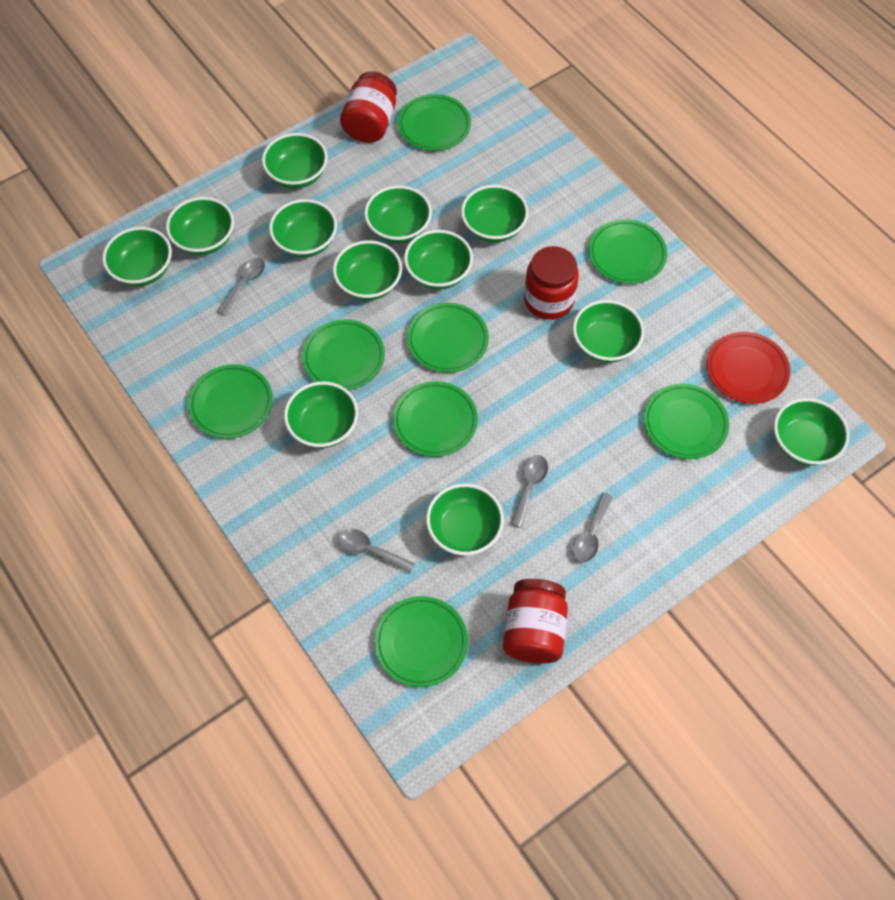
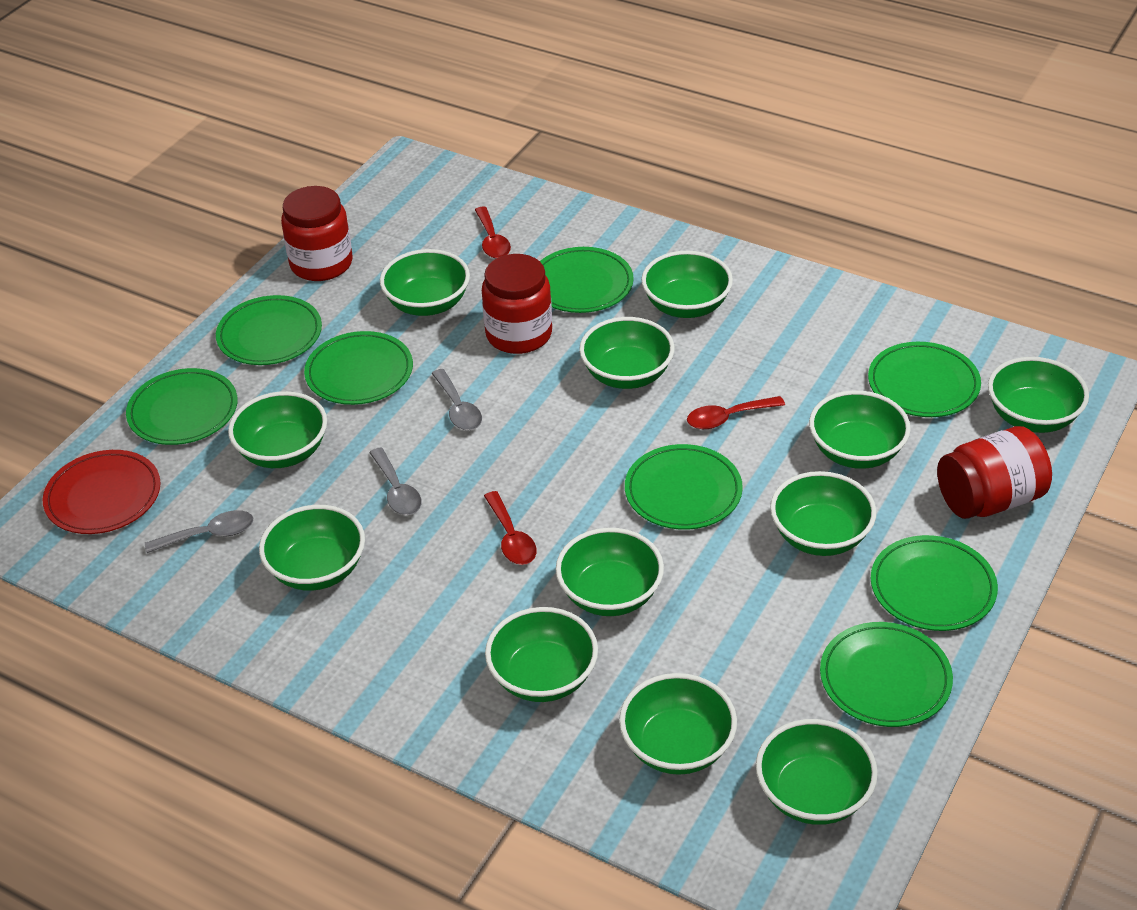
grey spoon: 4 -> 3
red spoon: 0 -> 3

